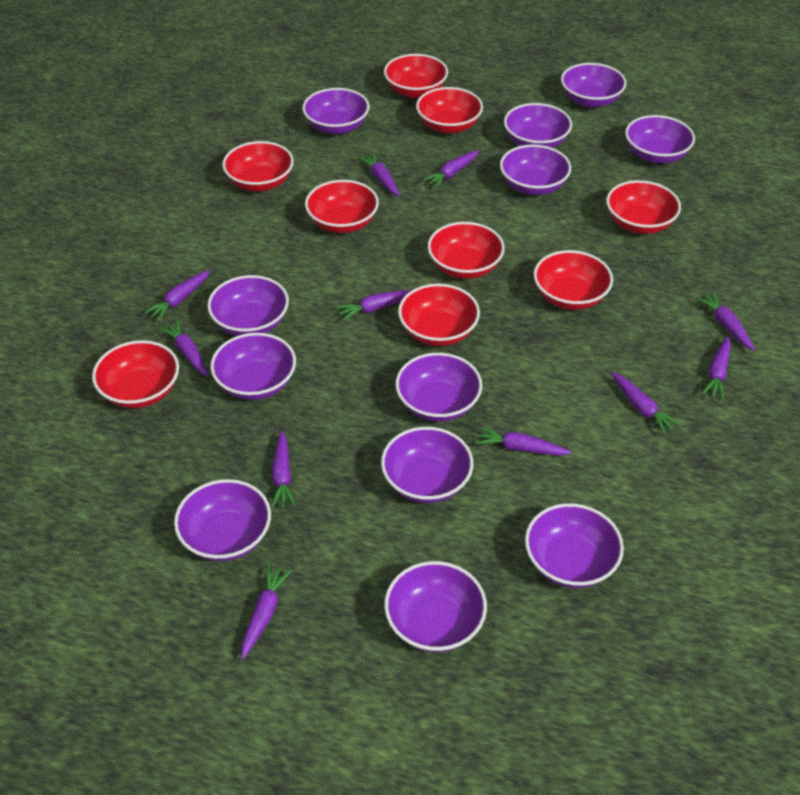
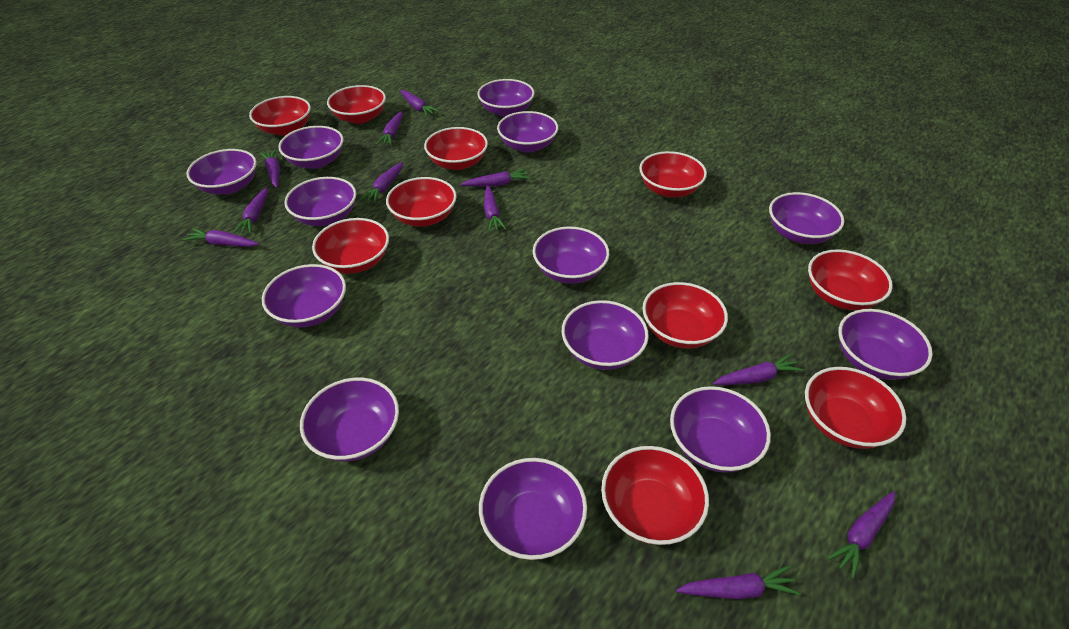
purple bowl: 12 -> 13
red bowl: 9 -> 10

